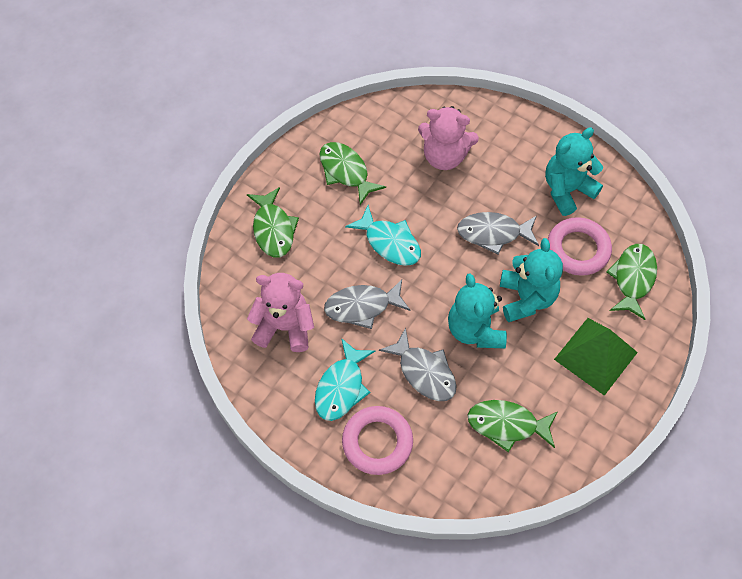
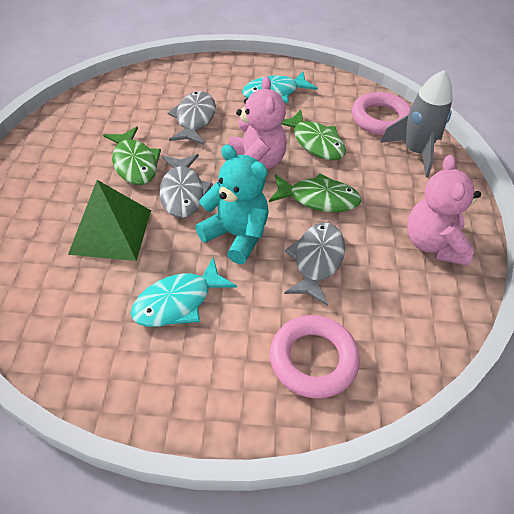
green fish: 4 -> 3
grey rocket: 0 -> 1
turquoise teddy bear: 3 -> 1

